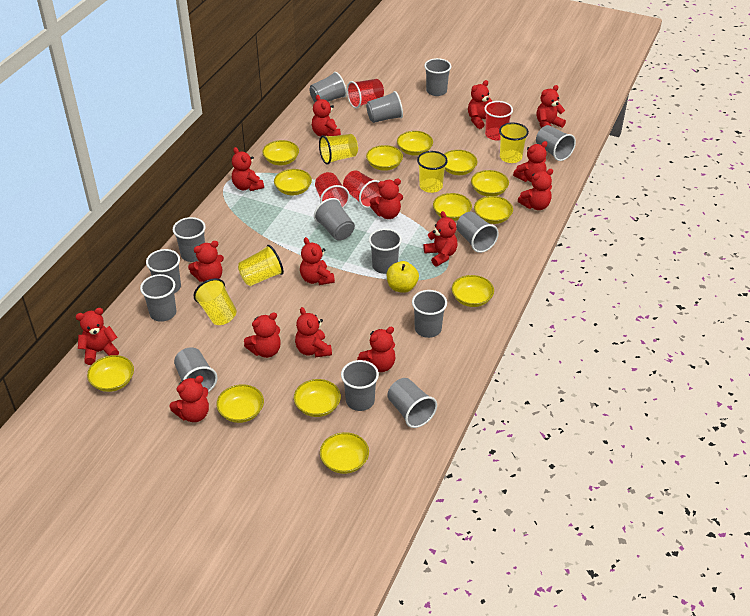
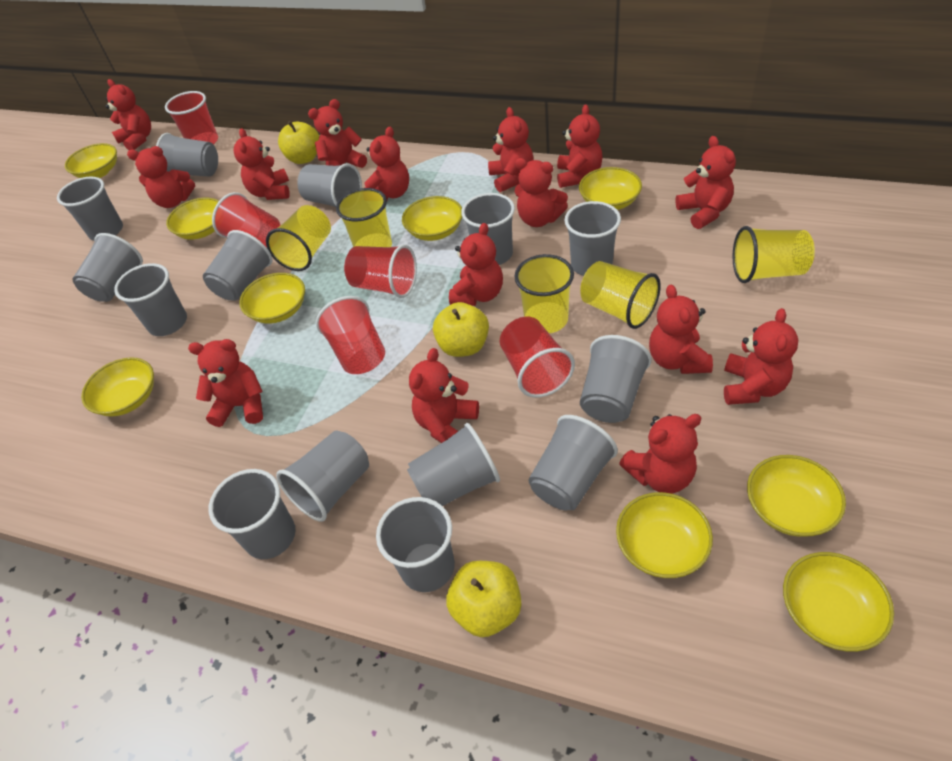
red cup: 4 -> 5
yellow apple: 1 -> 3
yellow bowl: 13 -> 9

